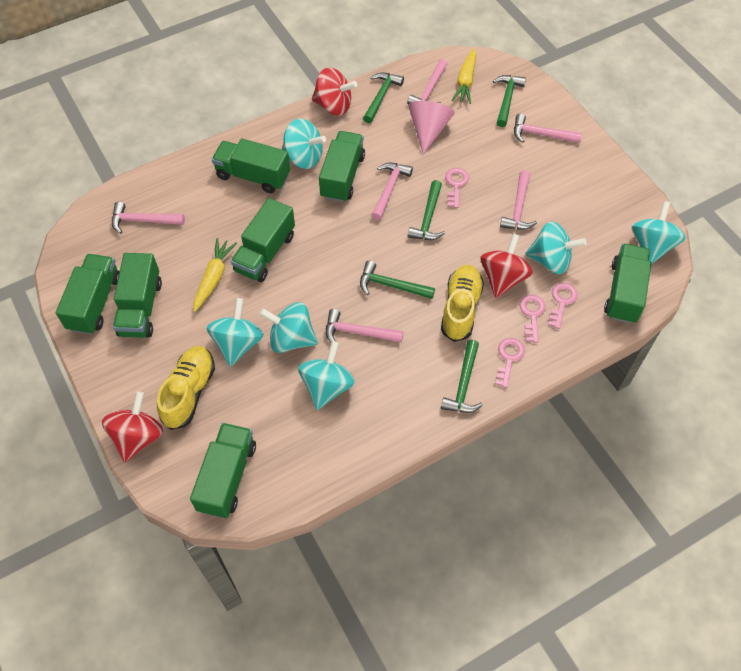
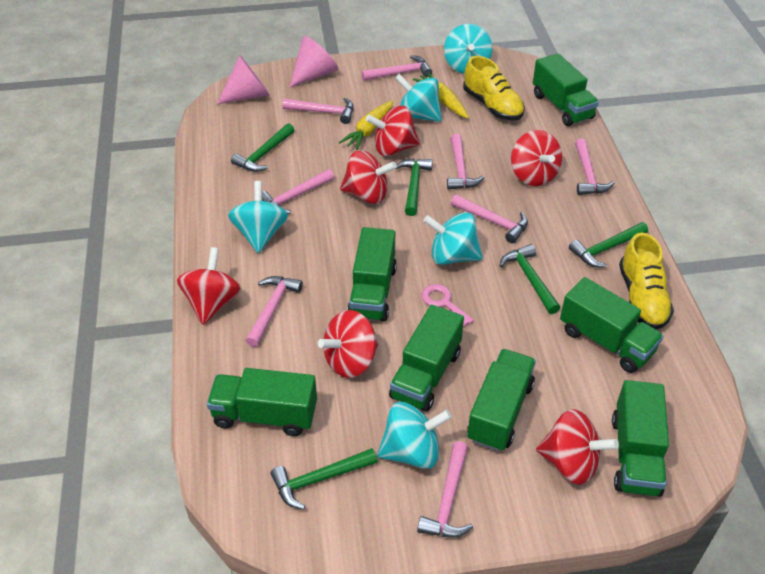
pink cone: 1 -> 2
pink hammer: 6 -> 8
pink key: 4 -> 1
red spinning top: 3 -> 6
turquoise spinning top: 6 -> 5

